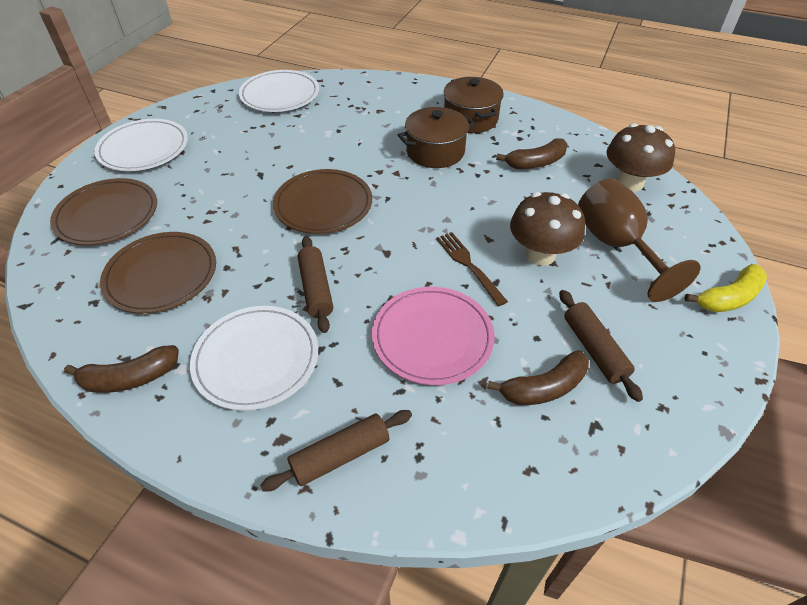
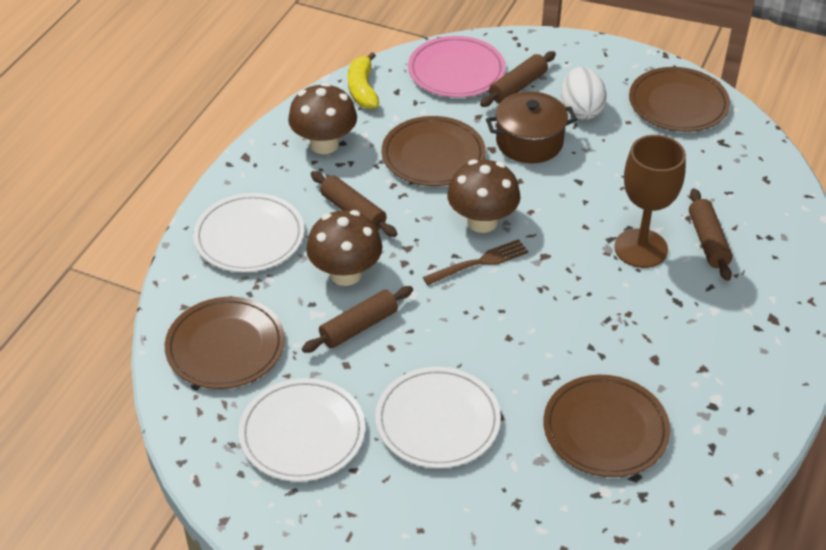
brown banana: 3 -> 0
brown mushroom: 2 -> 3
brown plate: 3 -> 4
brown pot: 2 -> 1
brown rolling pin: 3 -> 4
white egg: 0 -> 1

